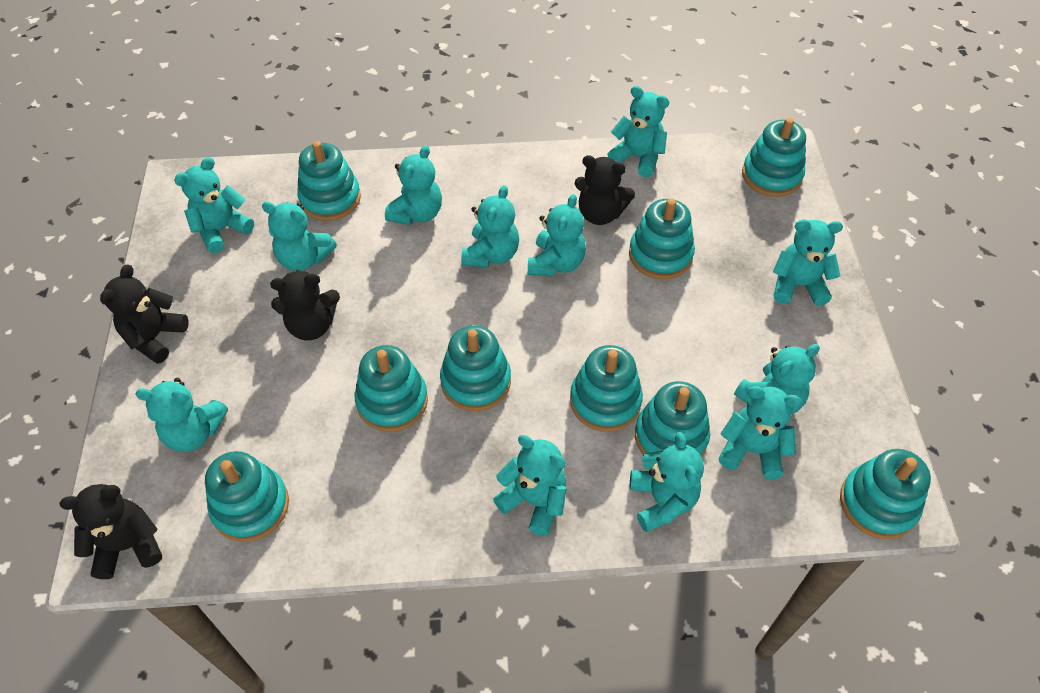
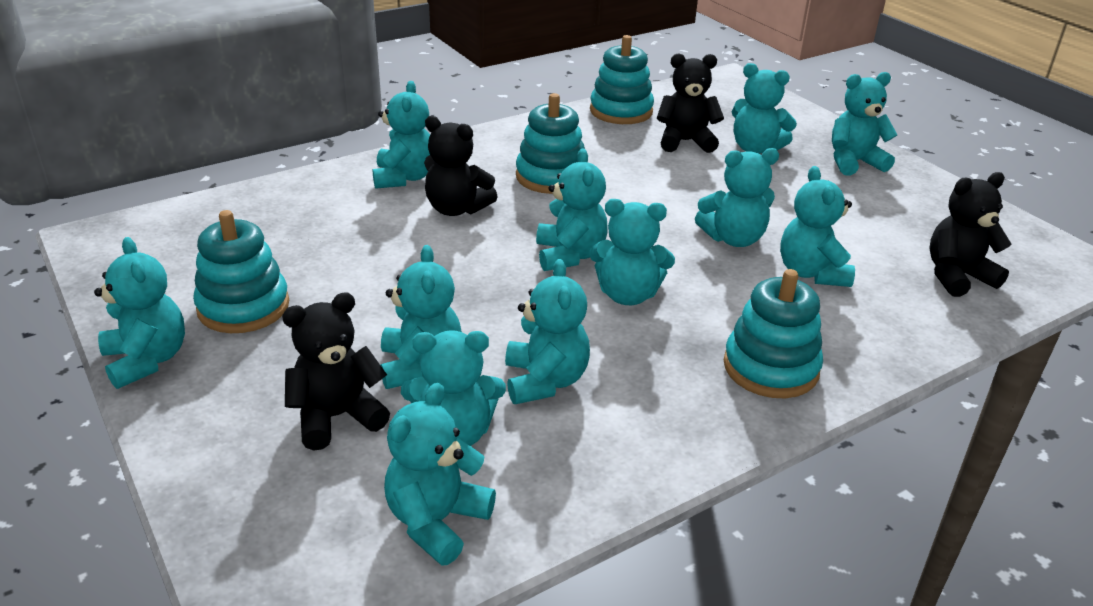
turquoise stacking toy: 9 -> 4

